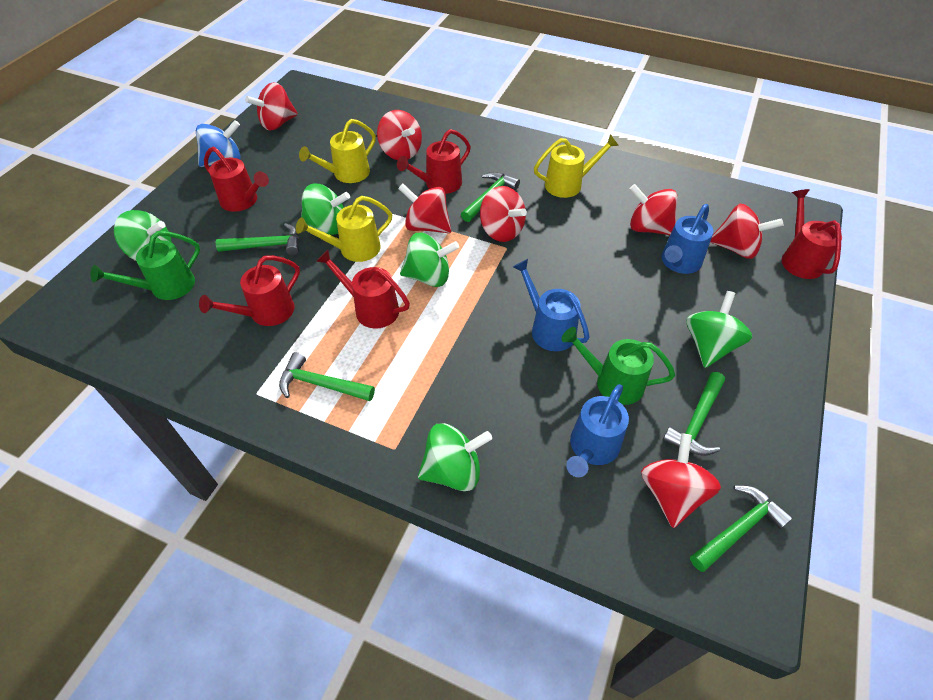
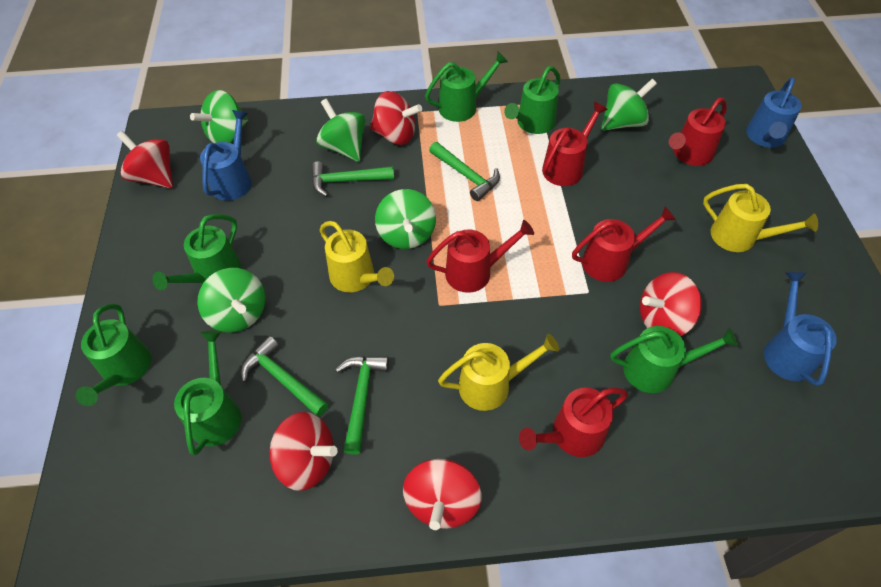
blue spinning top: 1 -> 0
green hammer: 5 -> 4
green watering can: 2 -> 6
red spinning top: 7 -> 5

